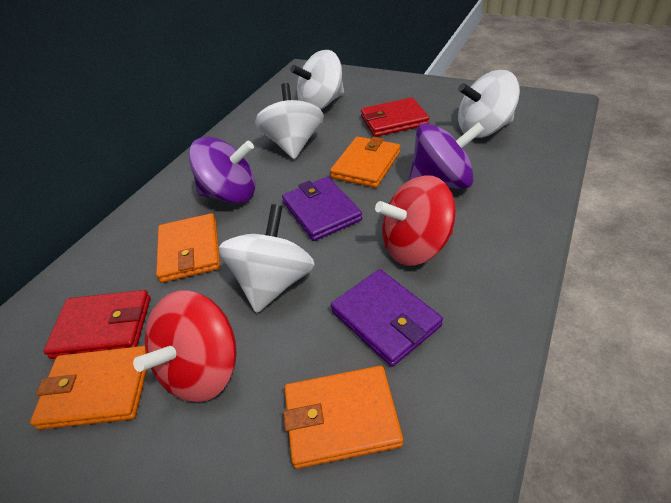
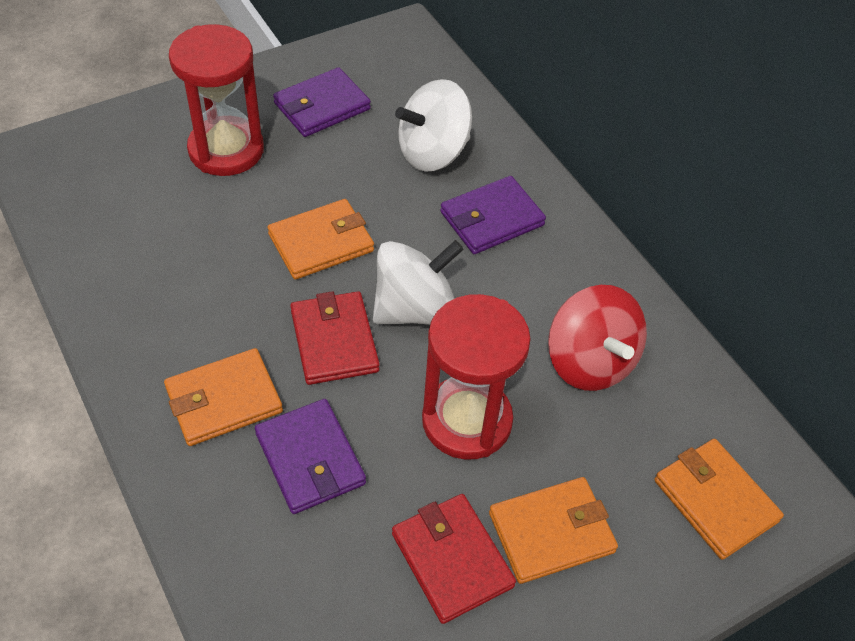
purple spinning top: 2 -> 0
purple wallet: 2 -> 3
red hourglass: 0 -> 2
red spinning top: 2 -> 1
white spinning top: 4 -> 2

